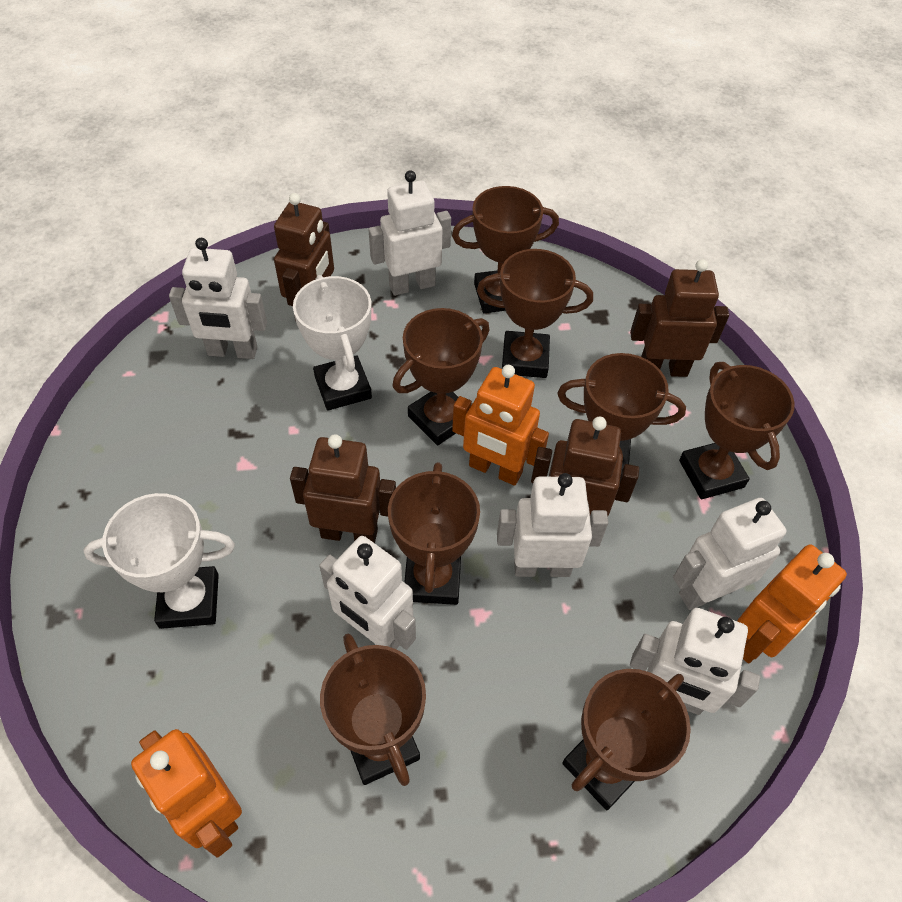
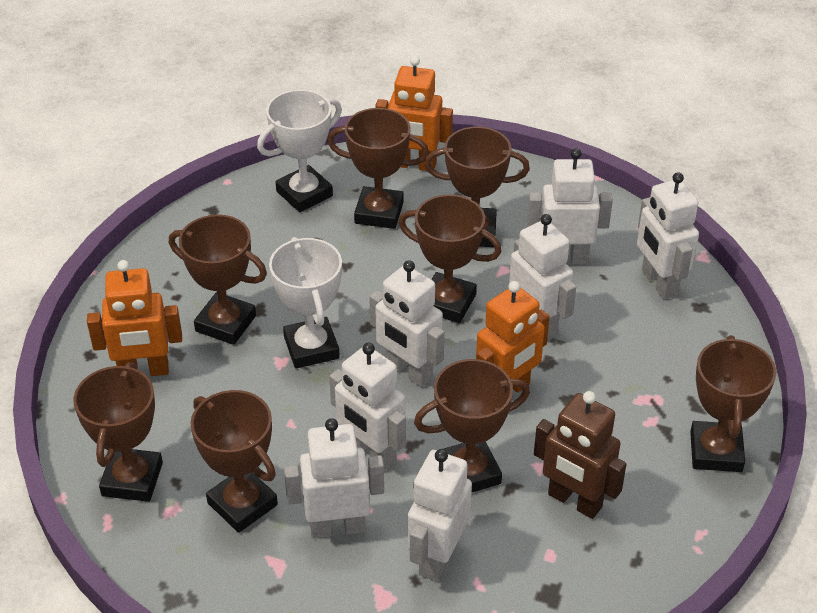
brown robot: 4 -> 1
white robot: 6 -> 7

